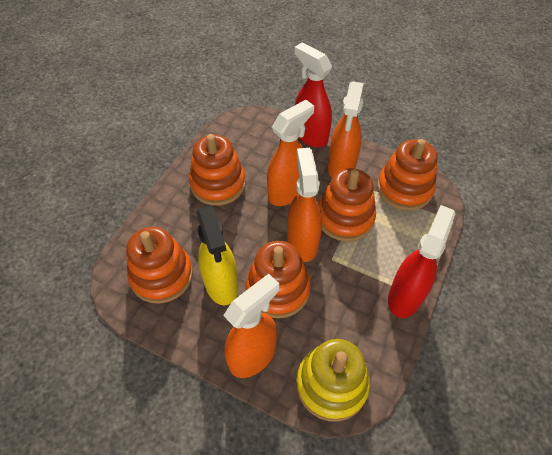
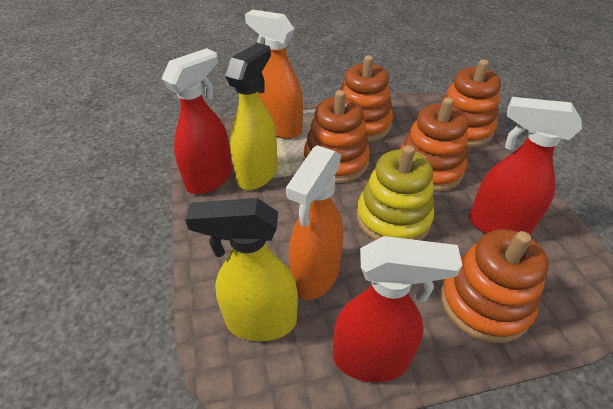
orange spray bottle: 4 -> 2
red spray bottle: 2 -> 3
yellow spray bottle: 1 -> 2

